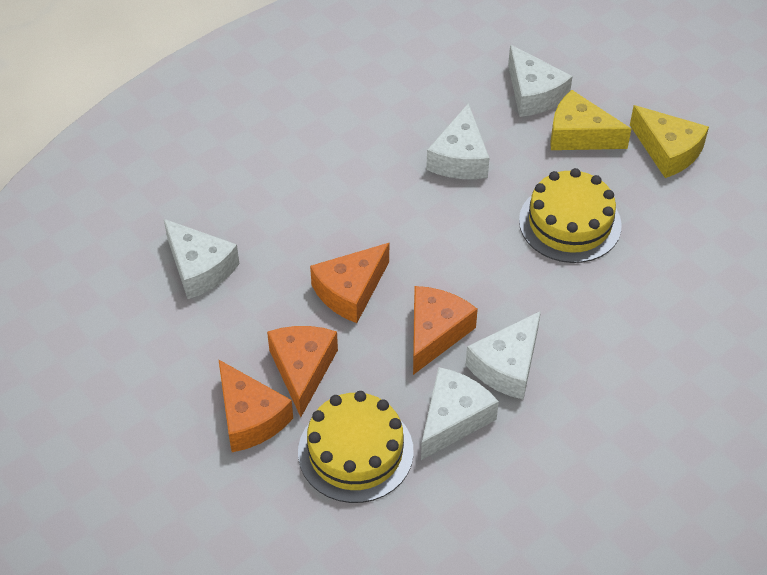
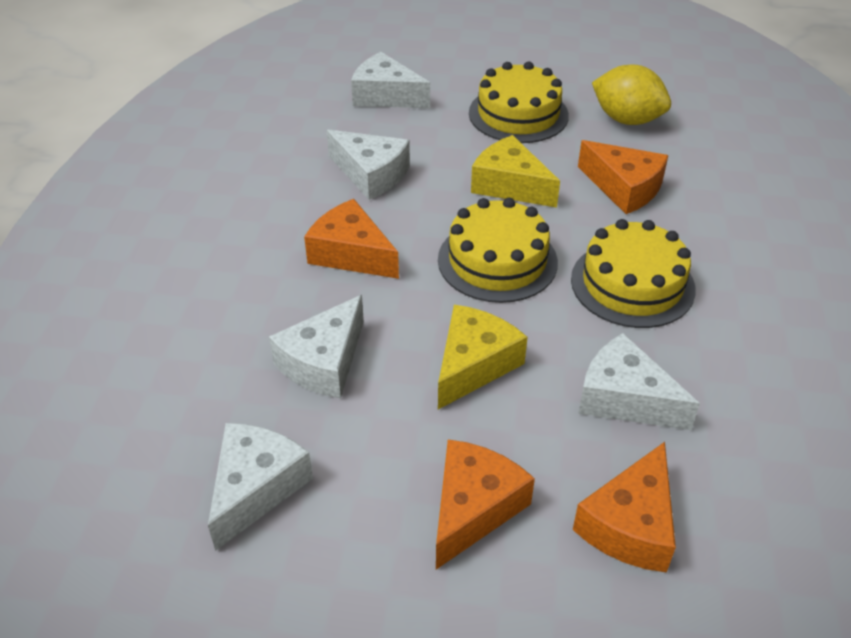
yellow cake: 2 -> 3
yellow lemon: 0 -> 1

